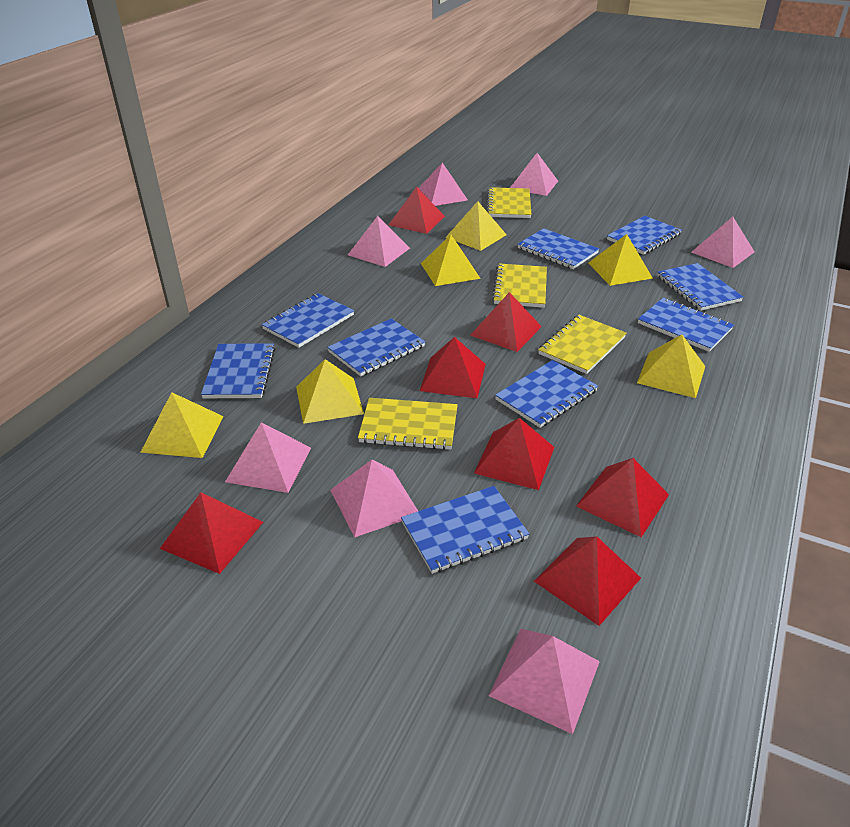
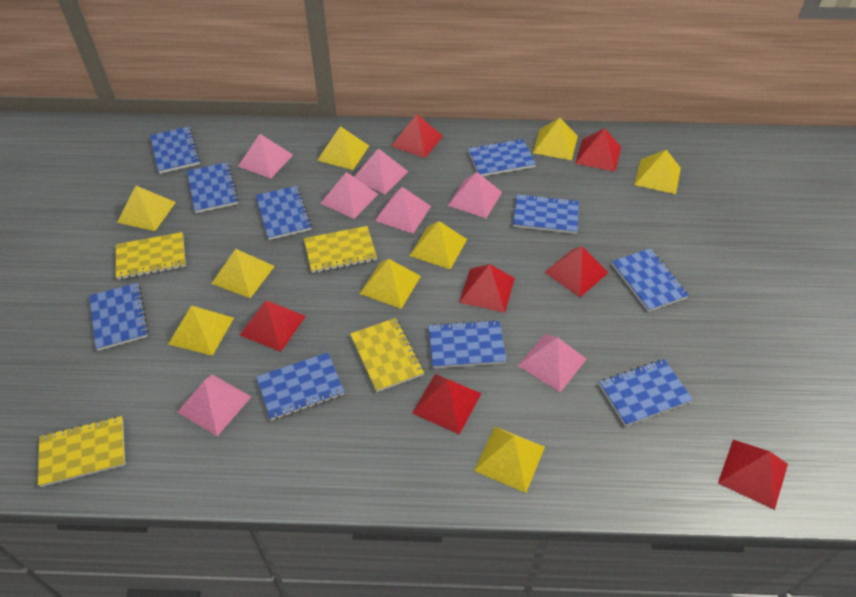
blue notebook: 9 -> 10
yellow pyramid: 6 -> 9

